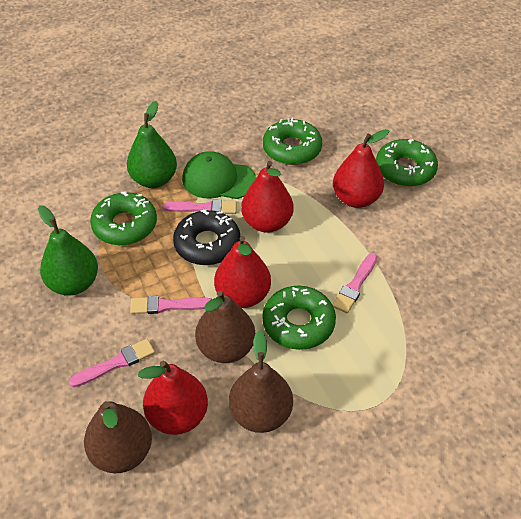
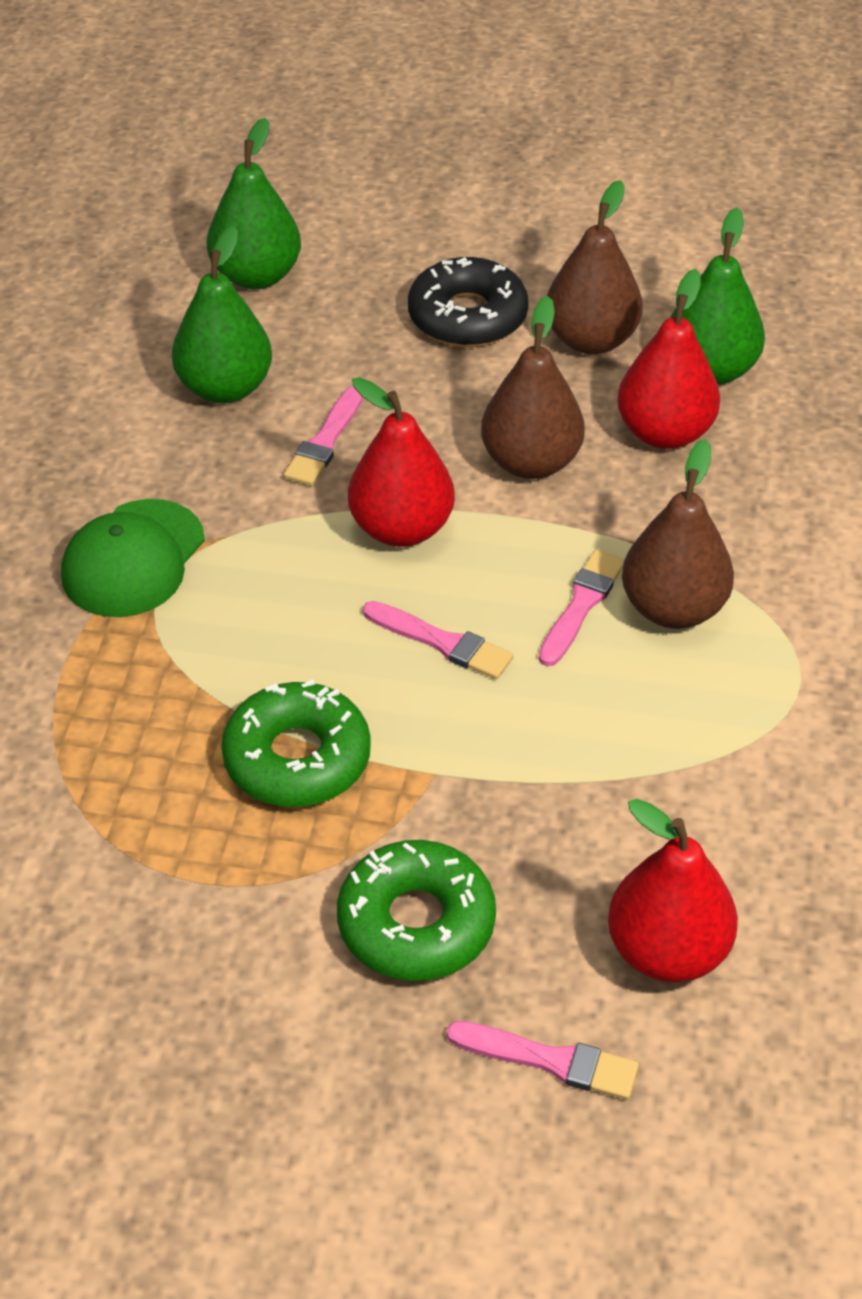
green donut: 4 -> 2
green pear: 2 -> 3
red pear: 4 -> 3

